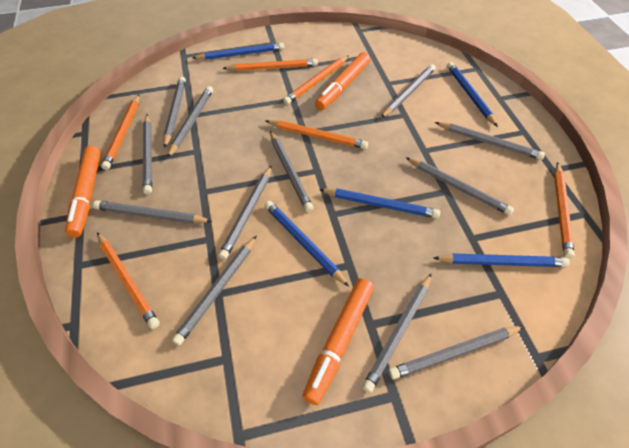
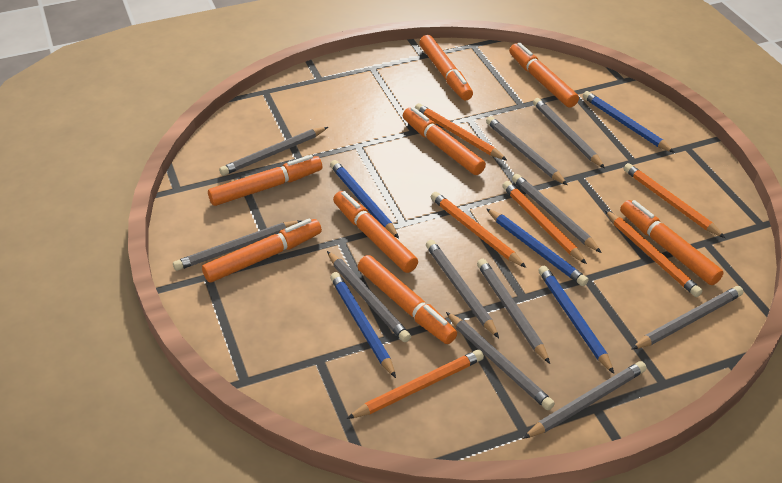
grey pencil: 12 -> 11
orange marker: 3 -> 8

